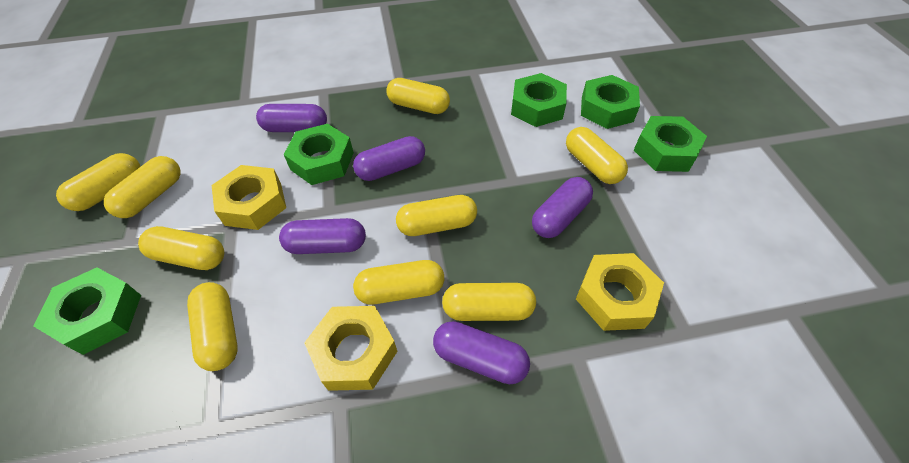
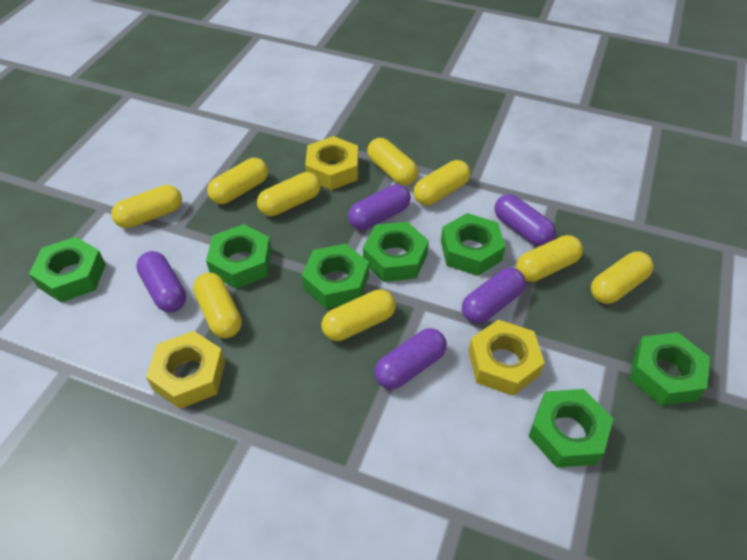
green nut: 5 -> 7

